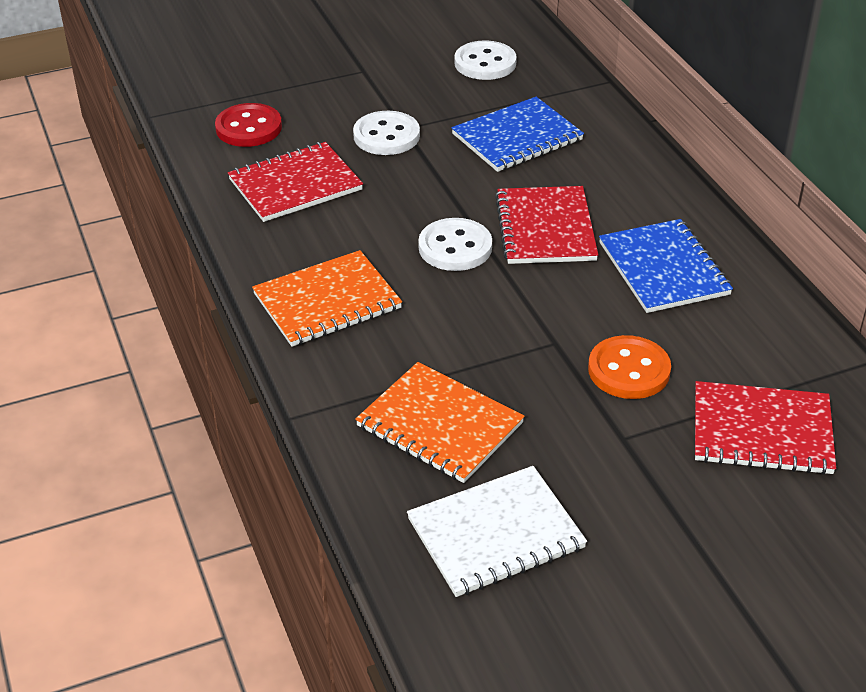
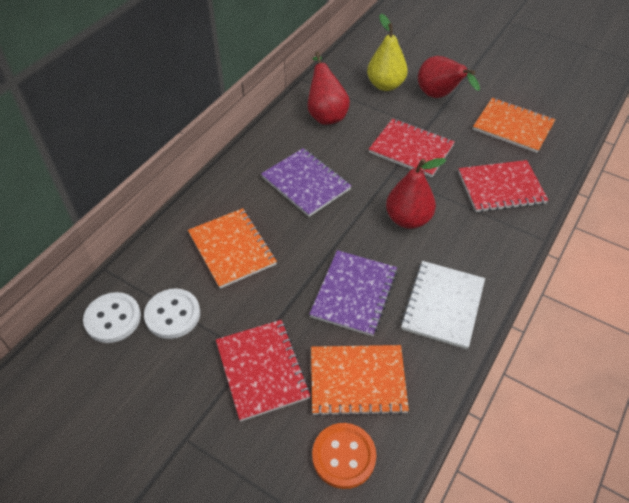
blue notebook: 2 -> 0
orange notebook: 2 -> 3
purple notebook: 0 -> 2
red button: 1 -> 0
red pear: 0 -> 3
white button: 3 -> 2
yellow pear: 0 -> 1

